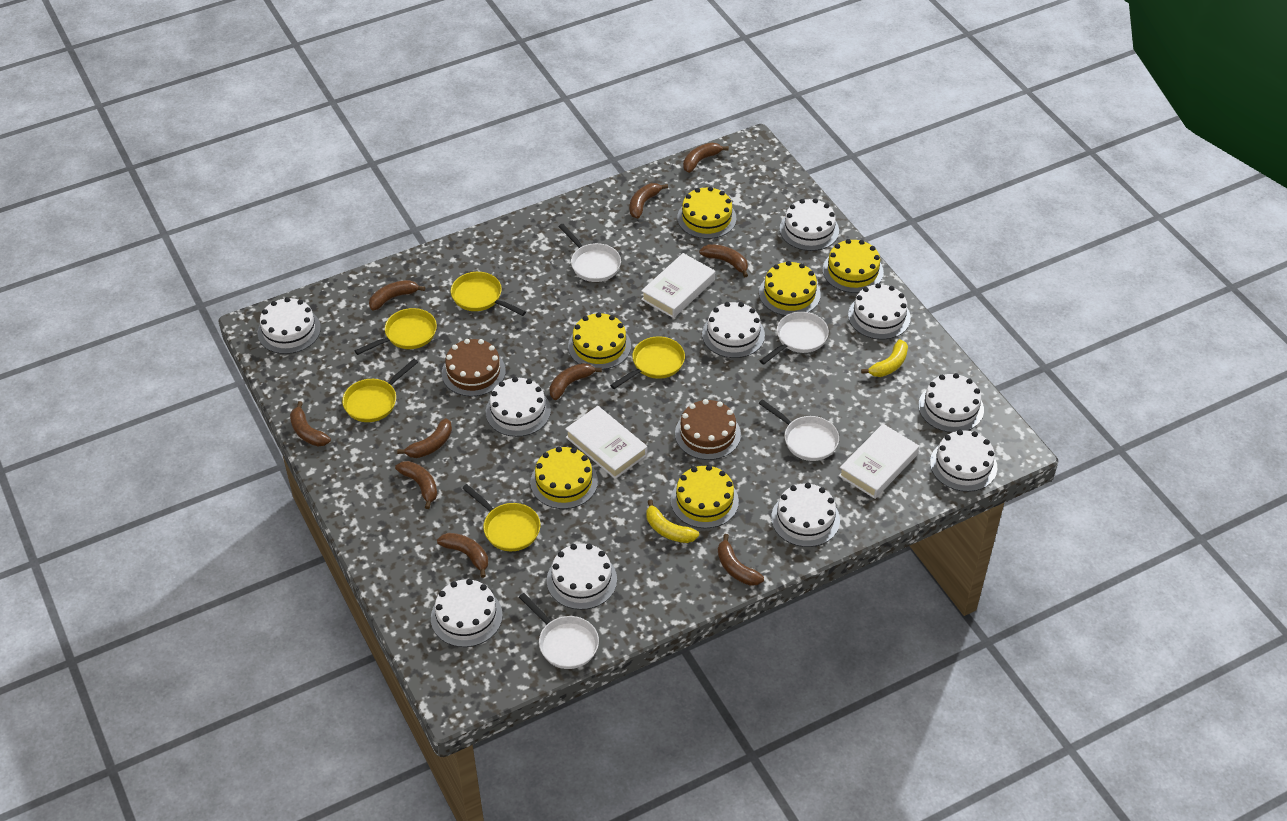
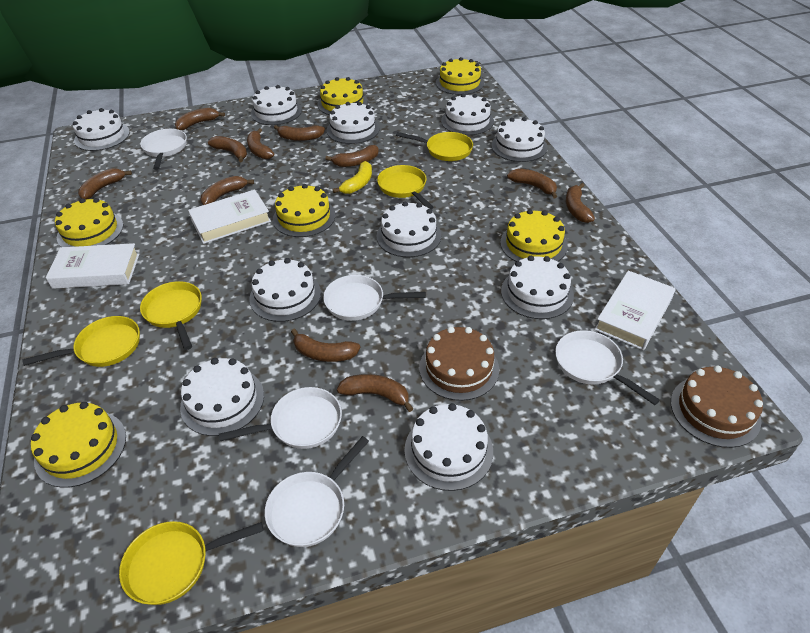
brown banana: 10 -> 11
white pan: 4 -> 5
yellow banana: 2 -> 1

